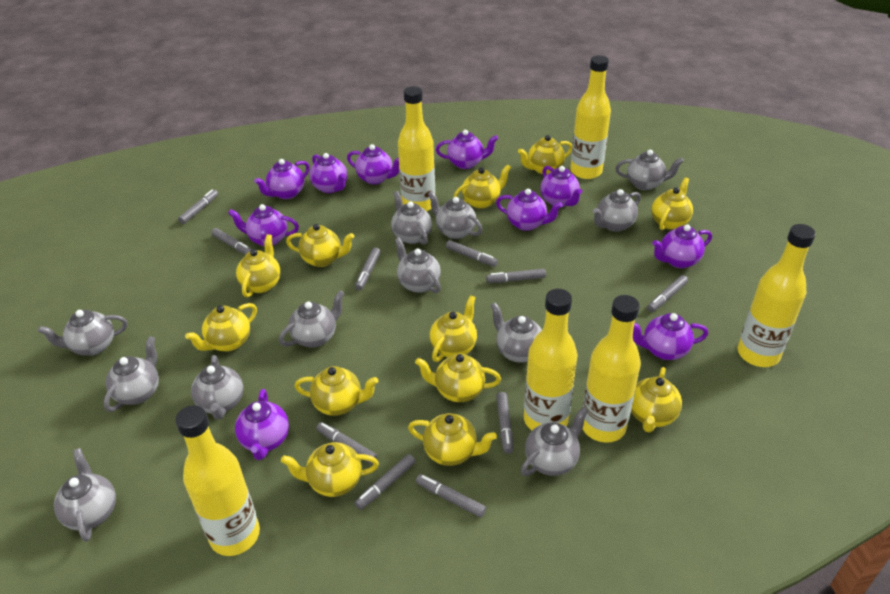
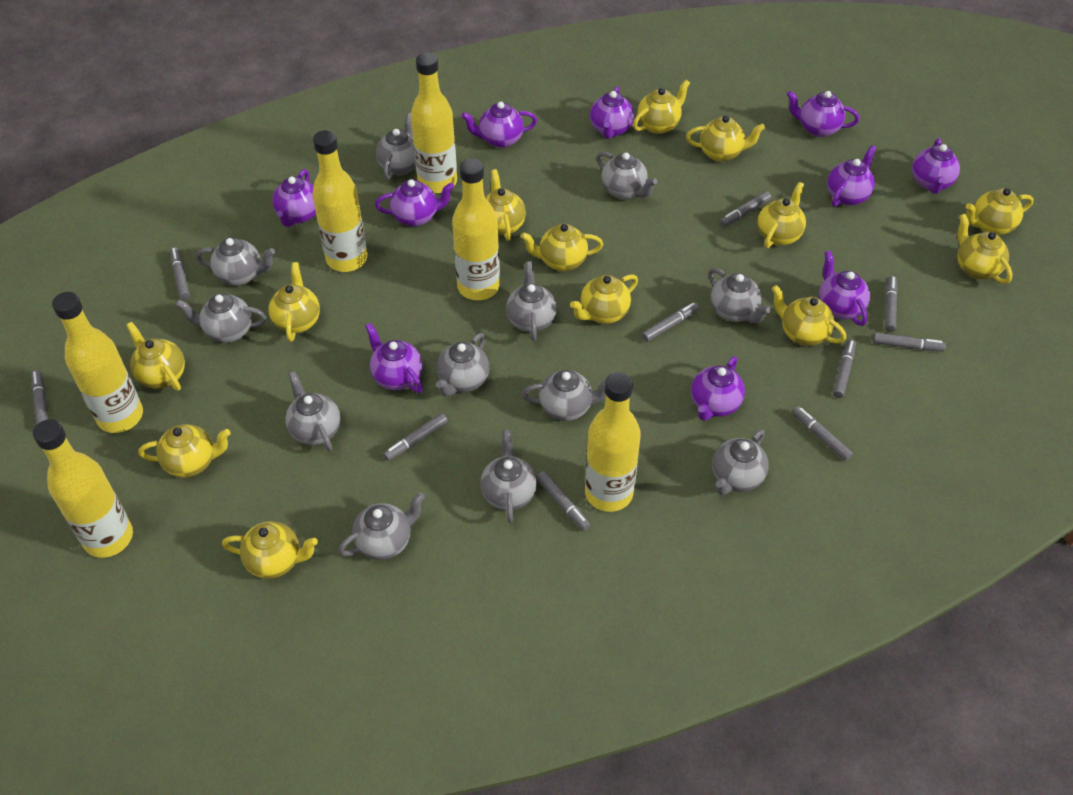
yellow teapot: 12 -> 13

